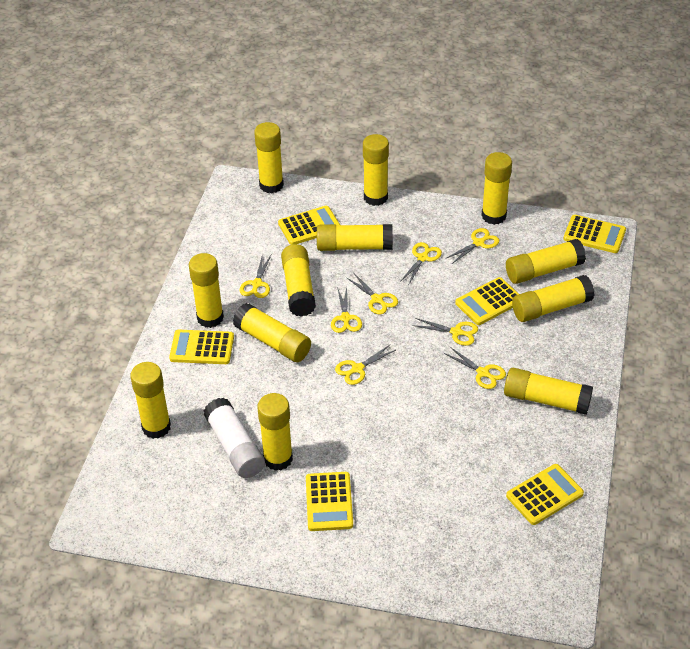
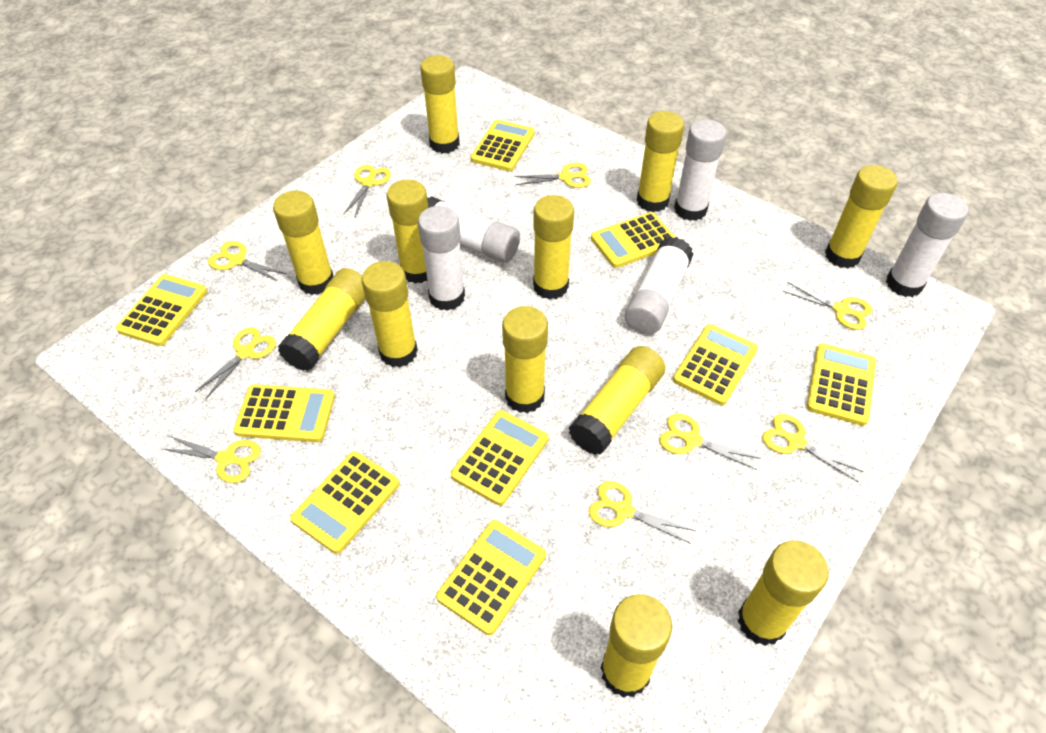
white glue stick: 1 -> 5
yellow calculator: 6 -> 9
yellow scissors: 8 -> 9

